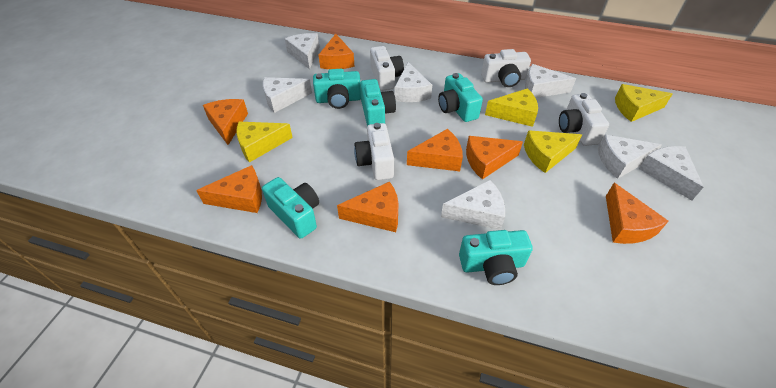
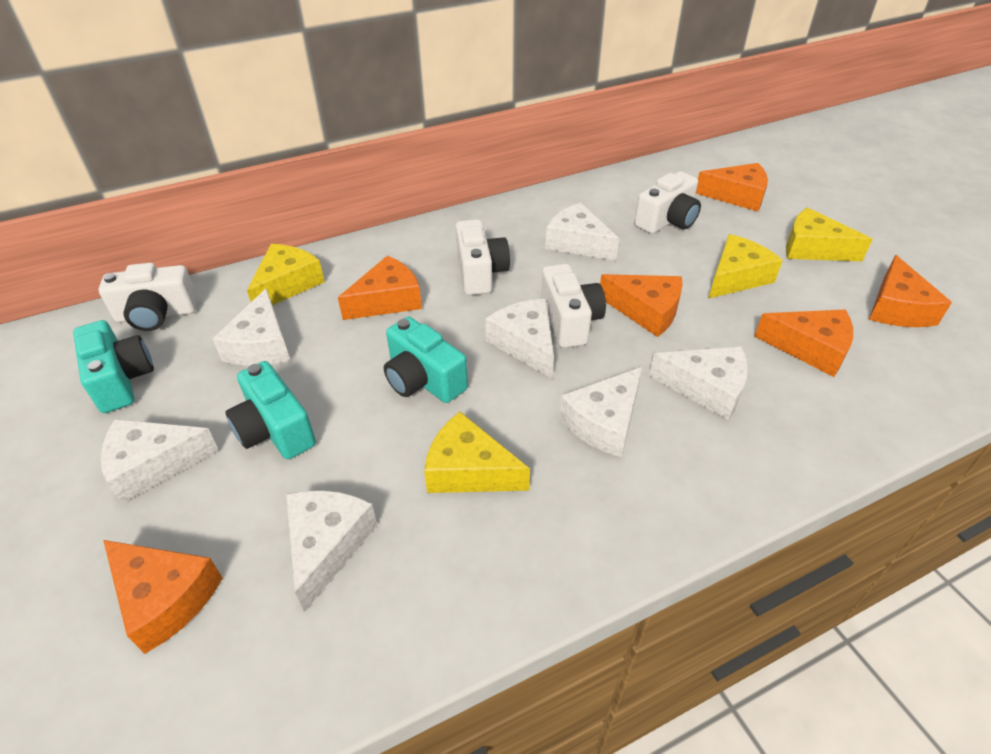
orange cheese: 7 -> 6
turquoise camera: 5 -> 3

